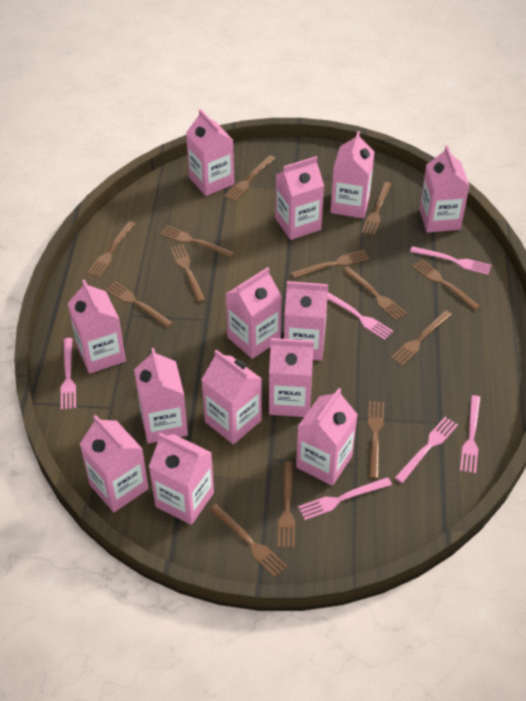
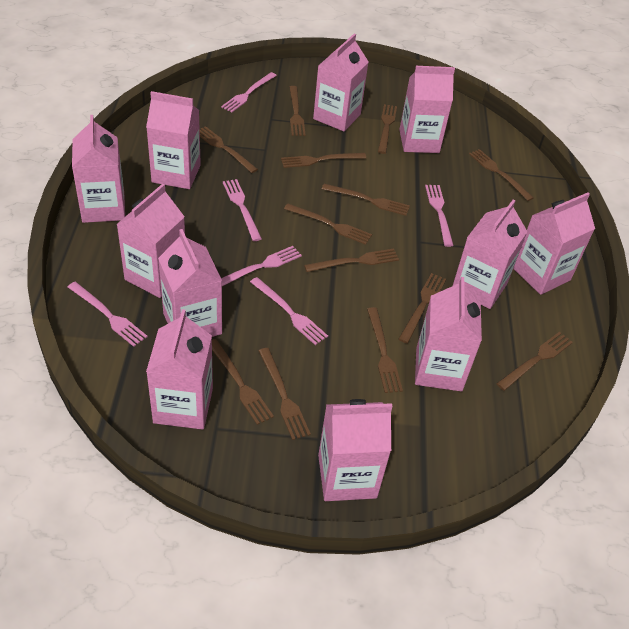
pink carton: 13 -> 11

